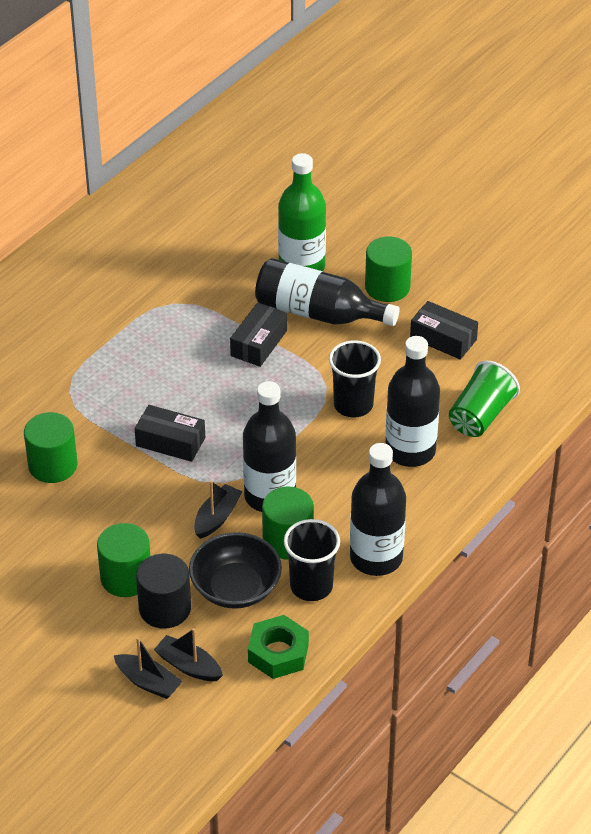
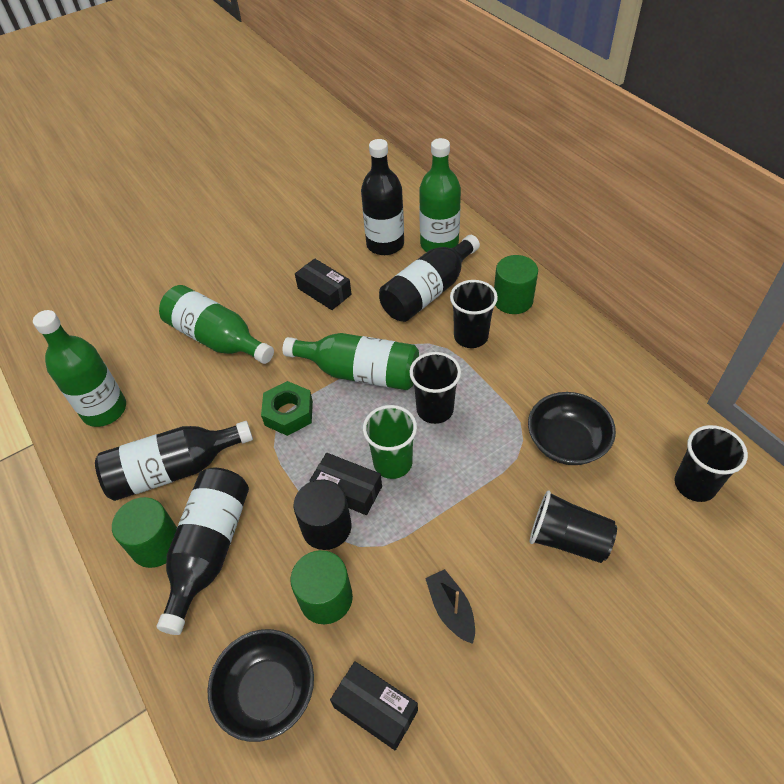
black boat: 3 -> 1
black bowl: 1 -> 2
black cup: 2 -> 4
green bottle: 1 -> 4
green cylinder: 4 -> 3

